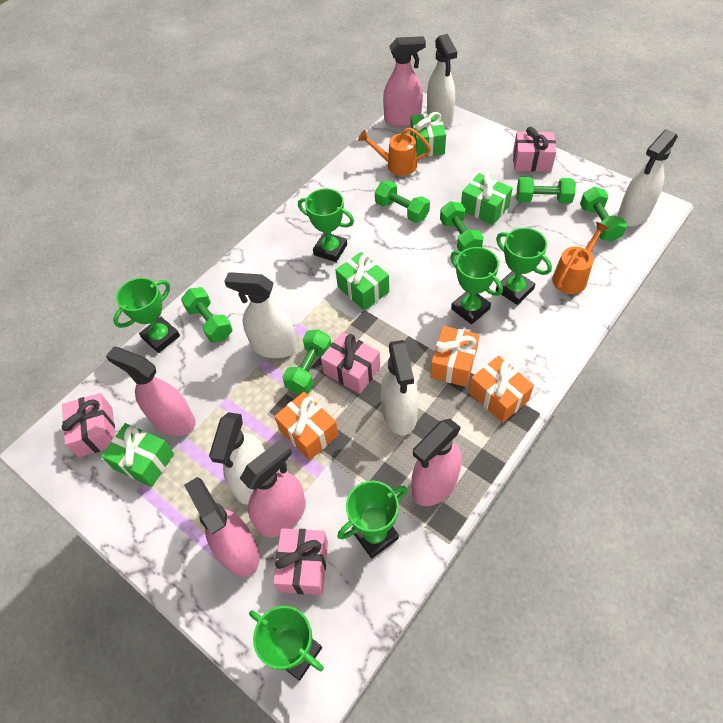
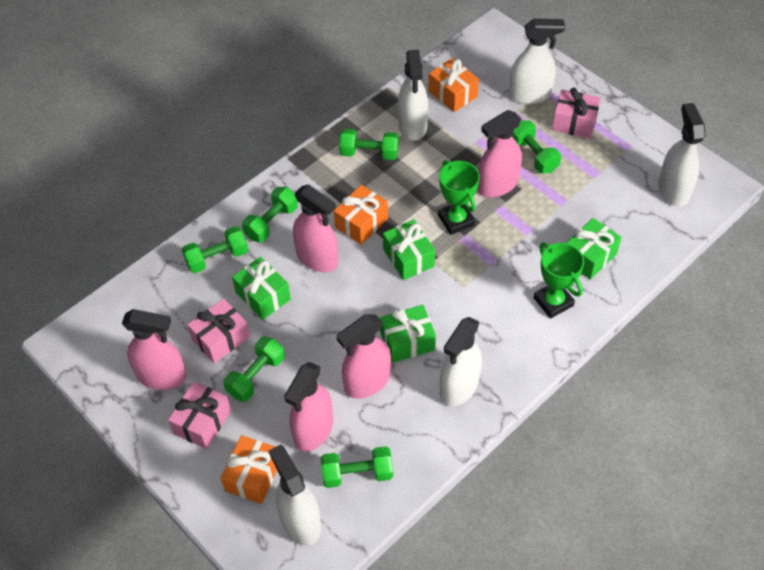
green trophy: 6 -> 2
orange watering can: 2 -> 0
pink gift: 4 -> 3

